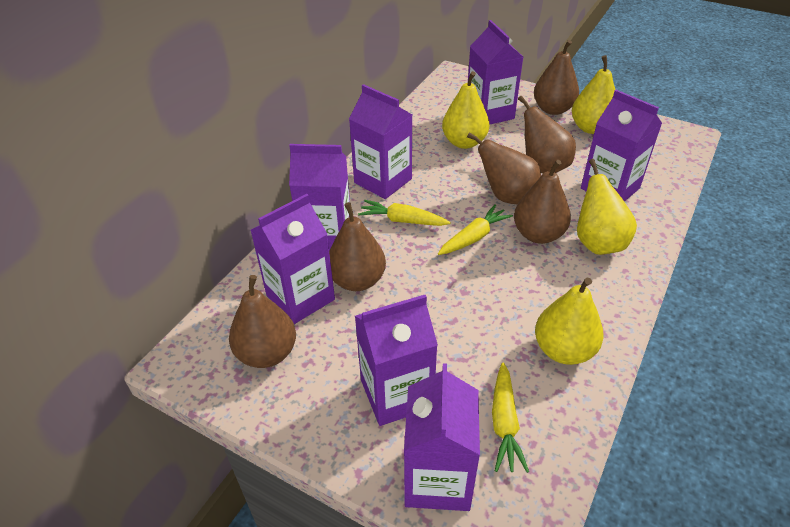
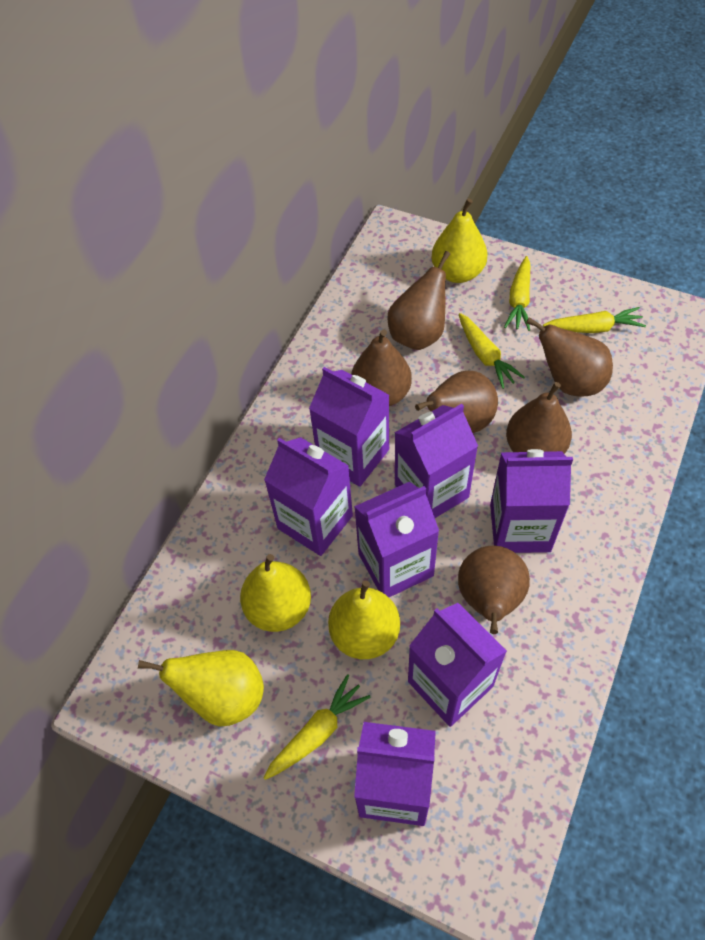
yellow carrot: 3 -> 4

